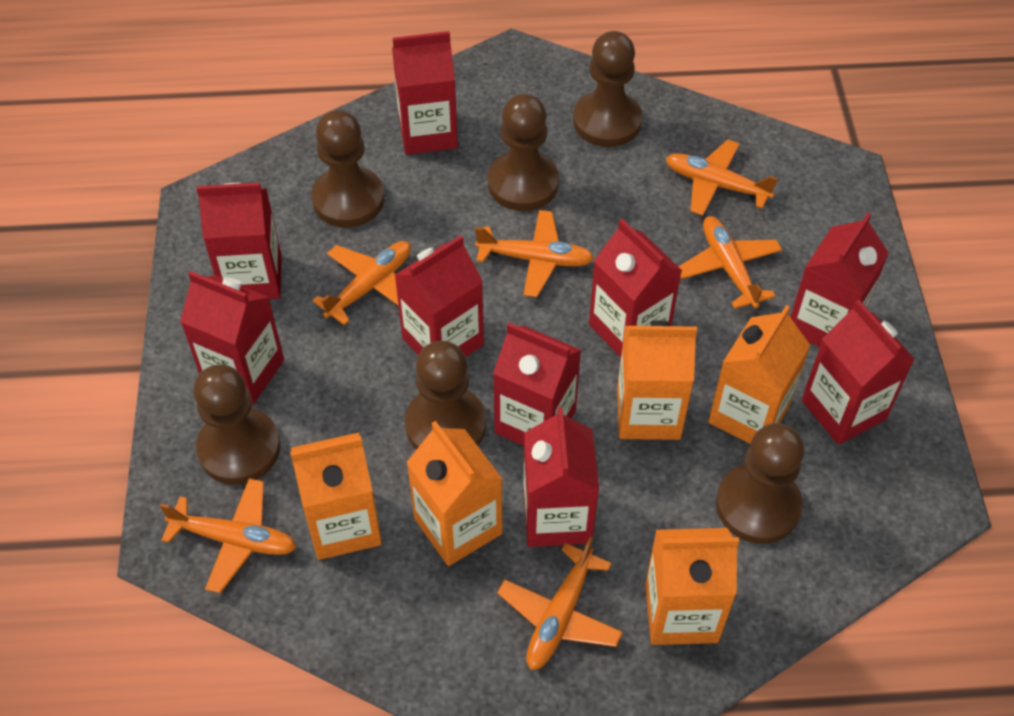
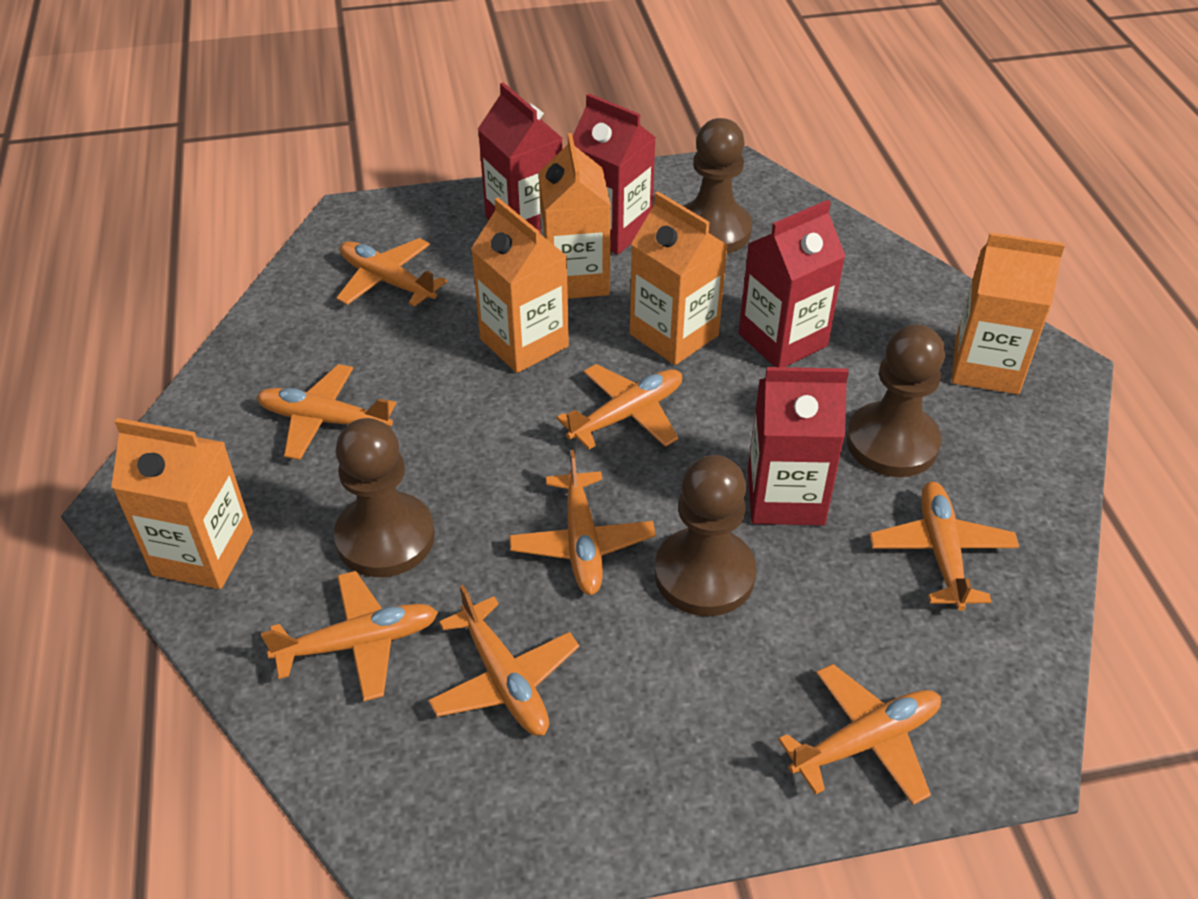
brown pawn: 6 -> 4
orange plane: 6 -> 8
red carton: 9 -> 4

